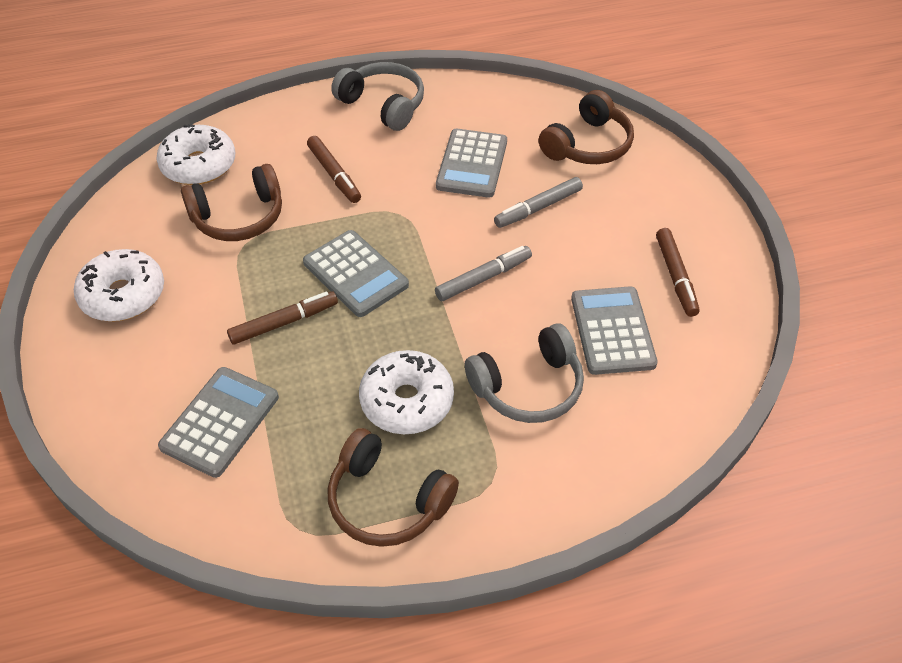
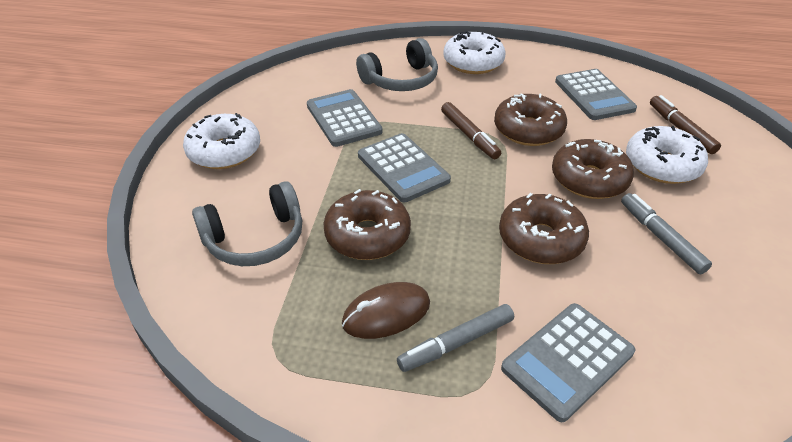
brown donut: 0 -> 4
brown headphones: 3 -> 0
brown marker: 3 -> 2
brown mouse: 0 -> 1

